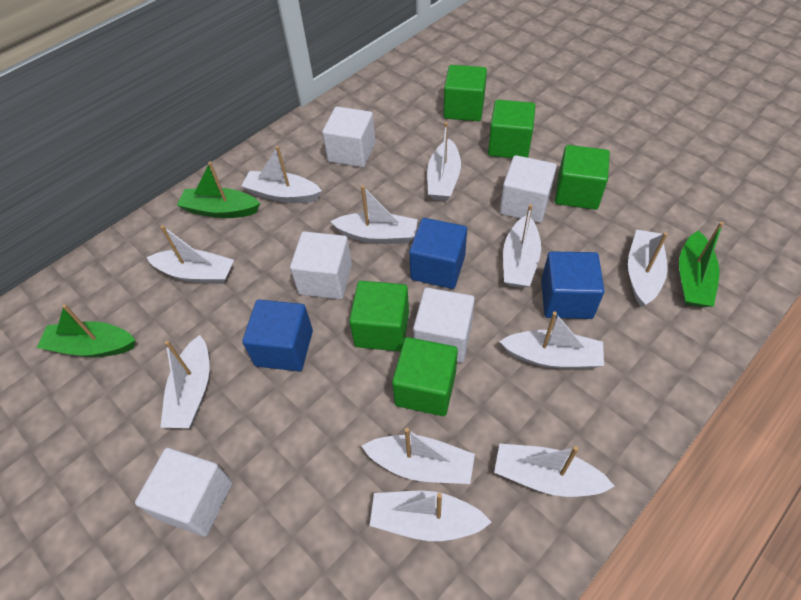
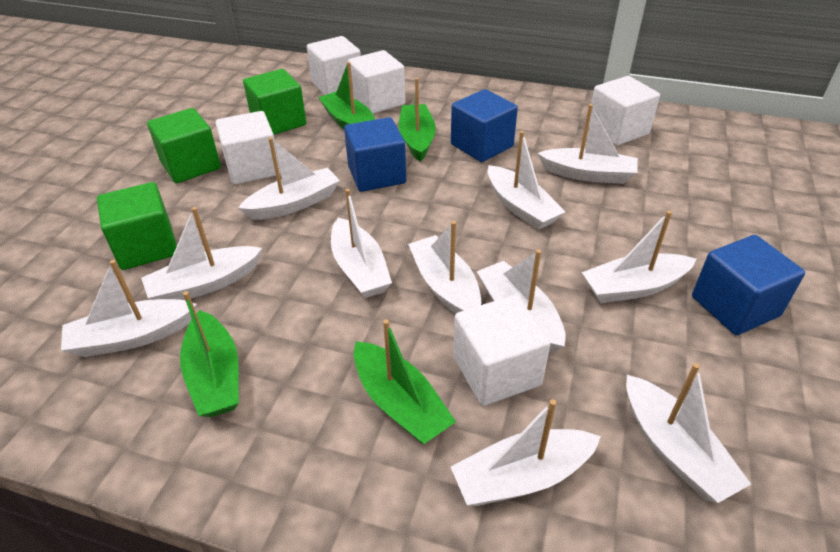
green boat: 3 -> 4
green cube: 5 -> 3

